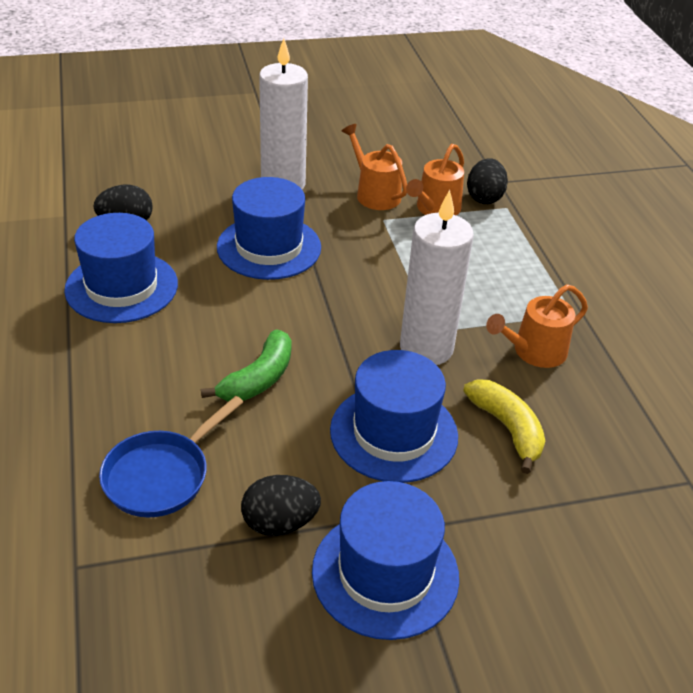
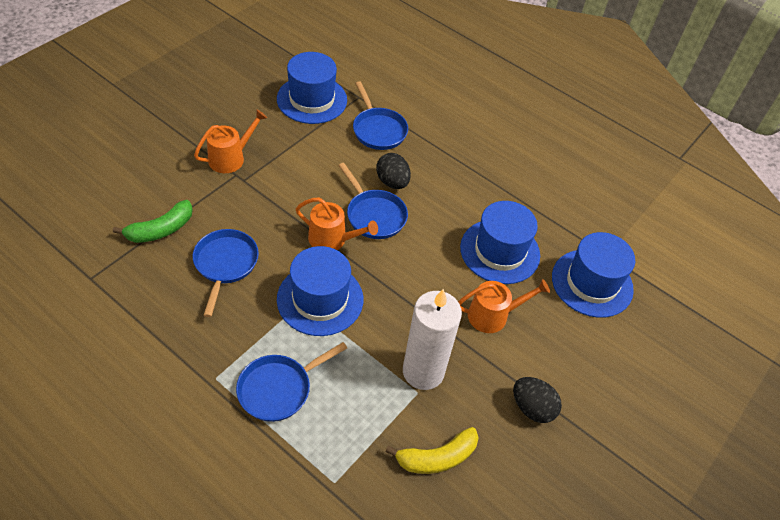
black egg: 3 -> 2
blue pan: 1 -> 4
white candle: 2 -> 1

